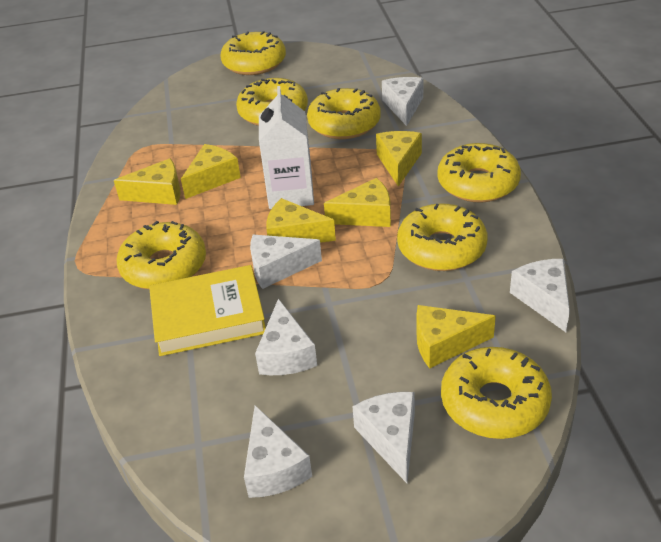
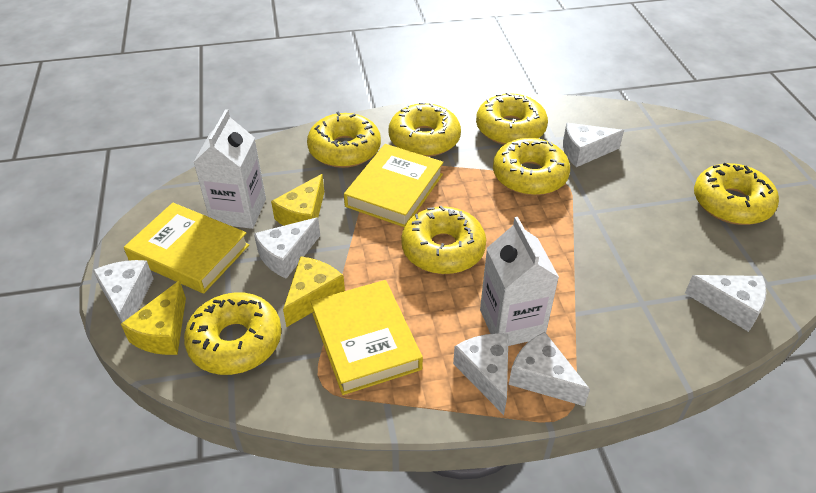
white carton: 1 -> 2
yellow book: 1 -> 3
yellow cheese: 6 -> 3

